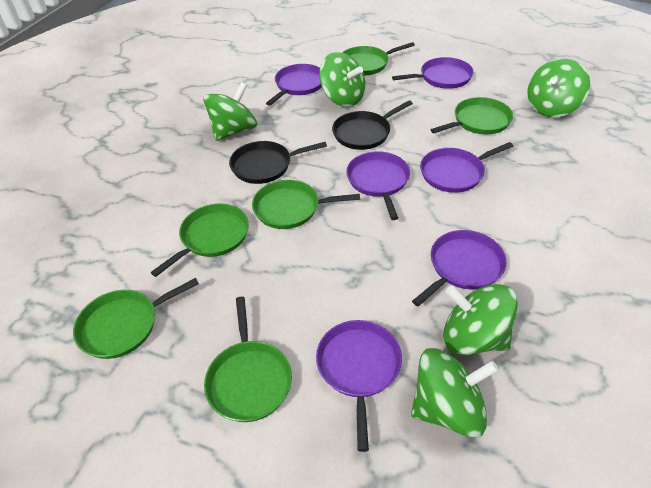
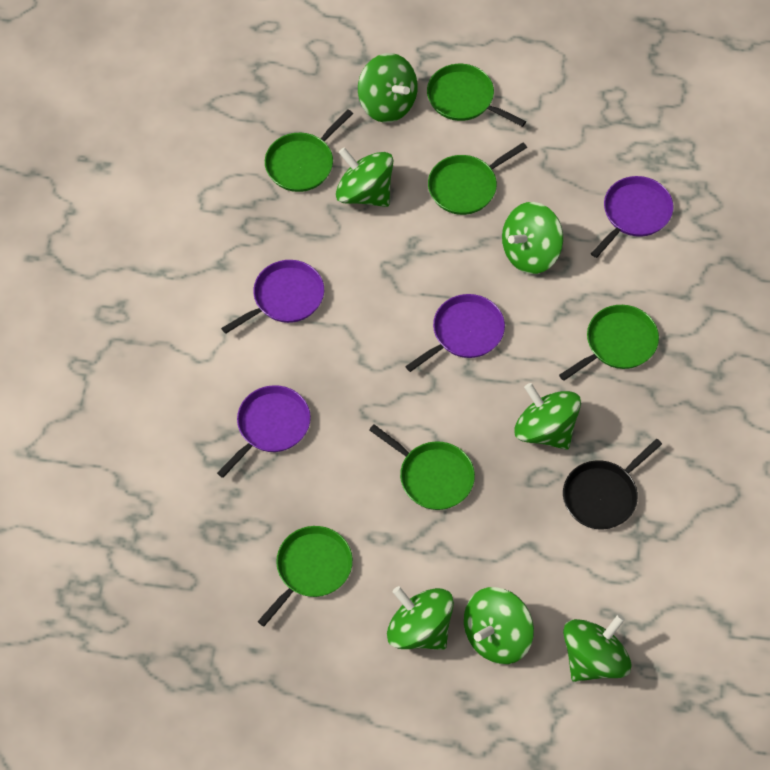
black pan: 2 -> 1
green spinning top: 5 -> 7
purple pan: 6 -> 4

